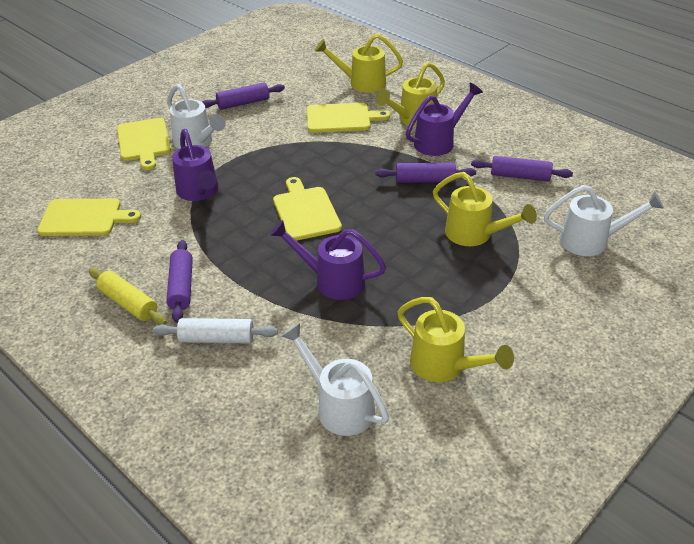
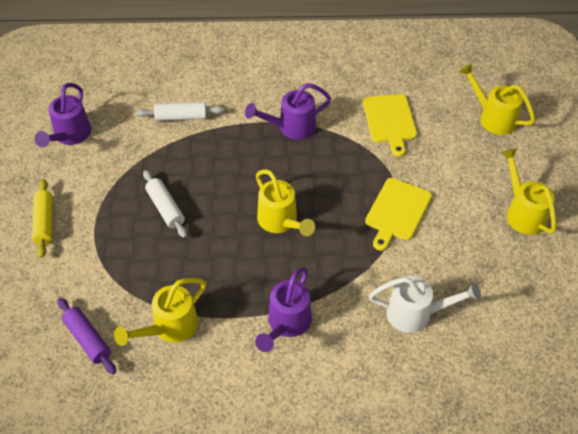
purple rolling pin: 4 -> 1
white rolling pin: 1 -> 2
white watering can: 3 -> 1
yellow cutting board: 4 -> 2

